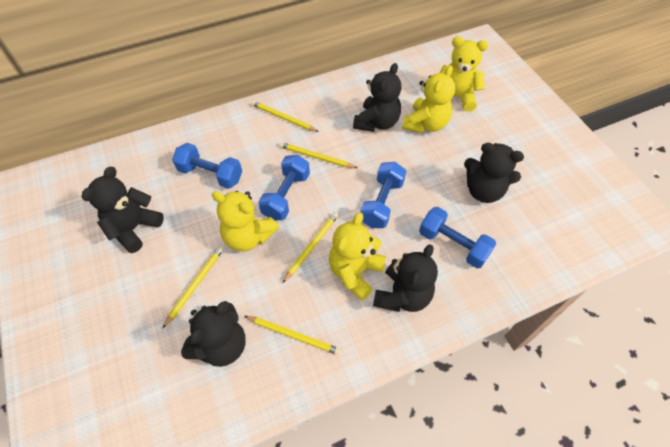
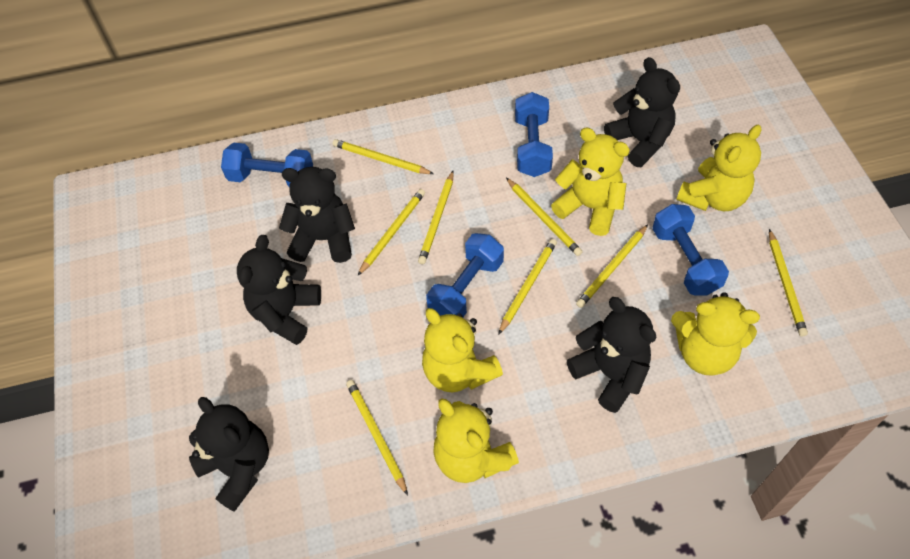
yellow pencil: 5 -> 8
yellow teddy bear: 4 -> 5

